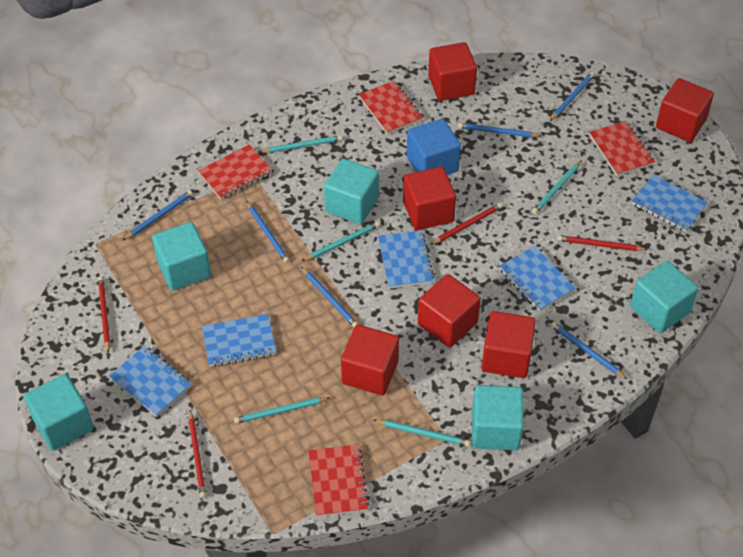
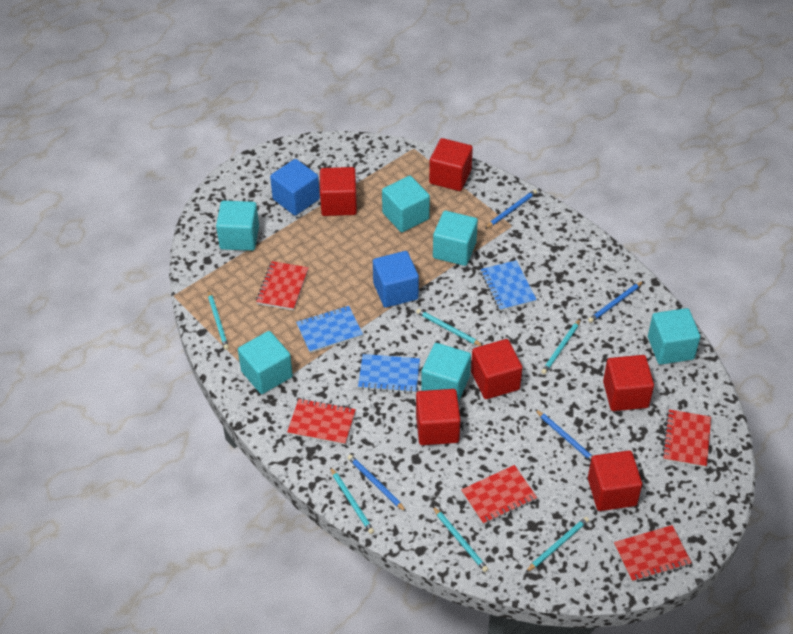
blue cube: 1 -> 2
blue notebook: 5 -> 3
blue pencil: 6 -> 4
red notebook: 4 -> 5
red pencil: 4 -> 0
turquoise cube: 5 -> 6
turquoise pencil: 5 -> 6

